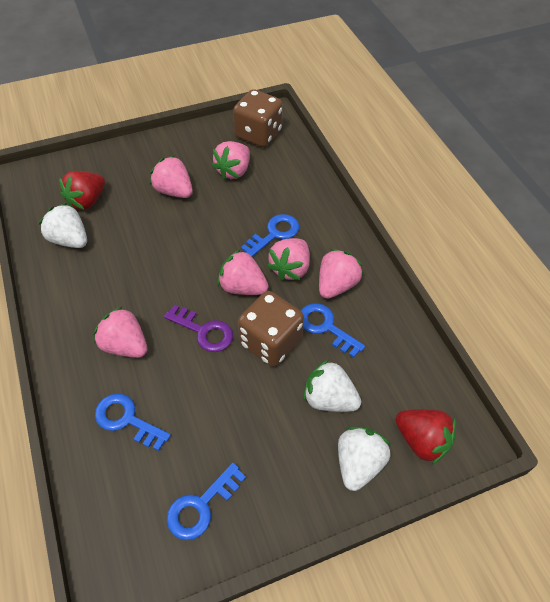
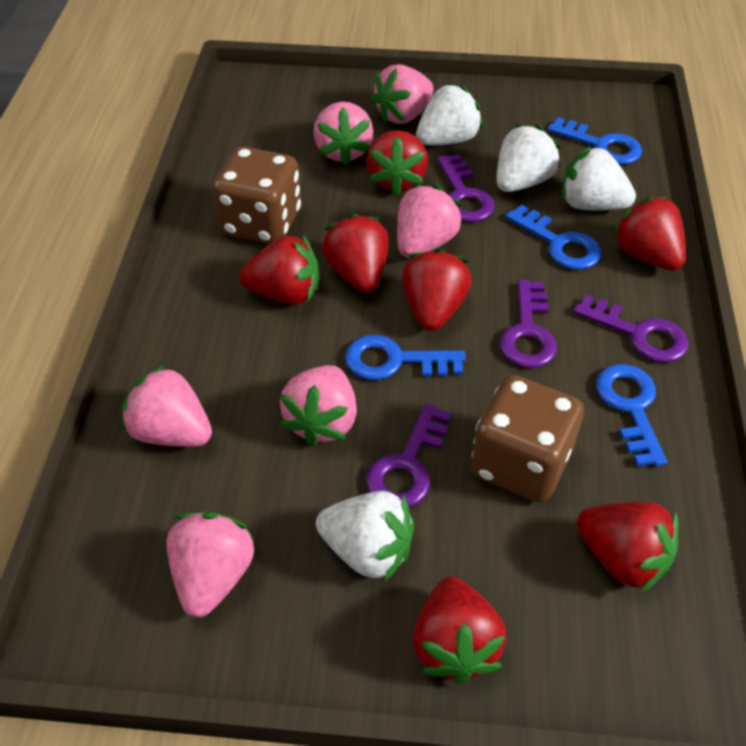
purple key: 1 -> 4
red strawberry: 2 -> 7
white strawberry: 3 -> 4

